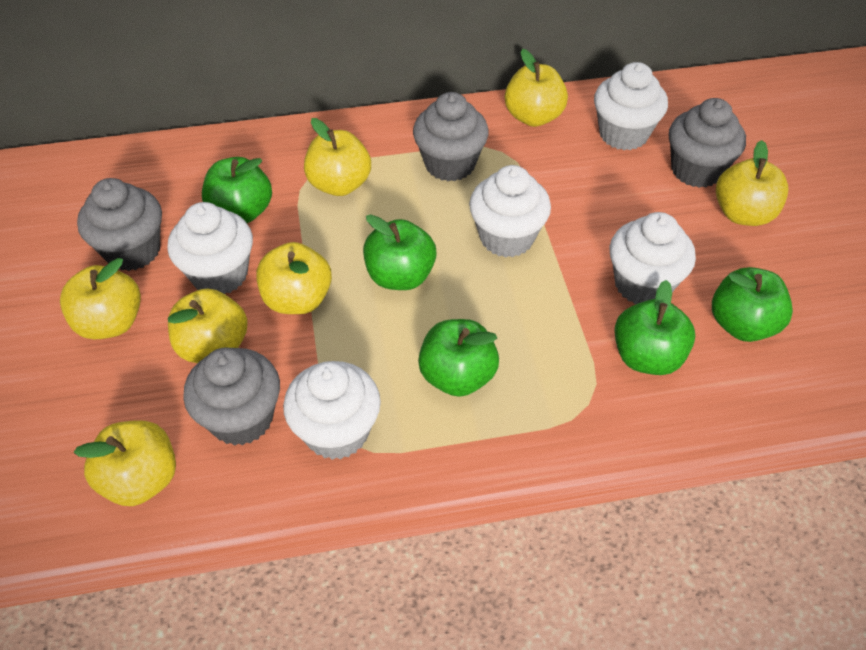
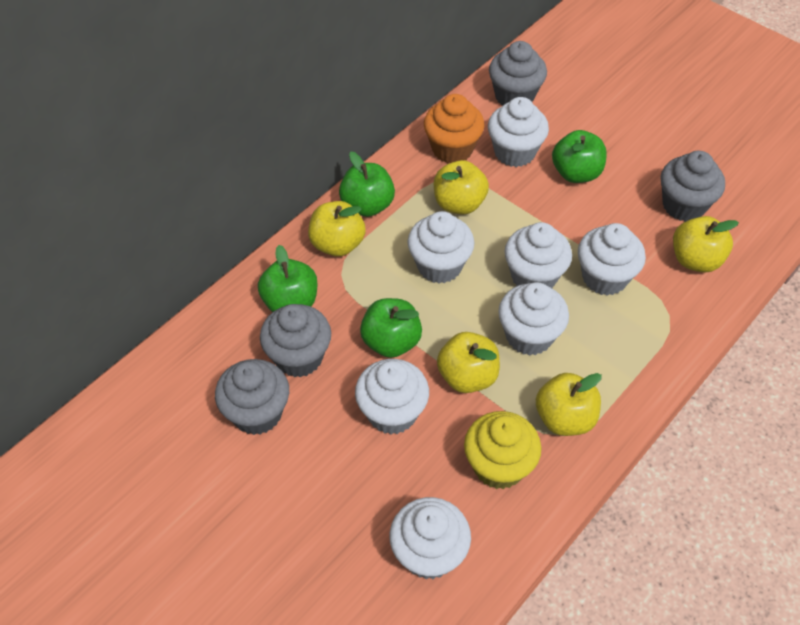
green apple: 5 -> 4
orange cupcake: 0 -> 1
white cupcake: 5 -> 7
yellow apple: 7 -> 5
yellow cupcake: 0 -> 1

